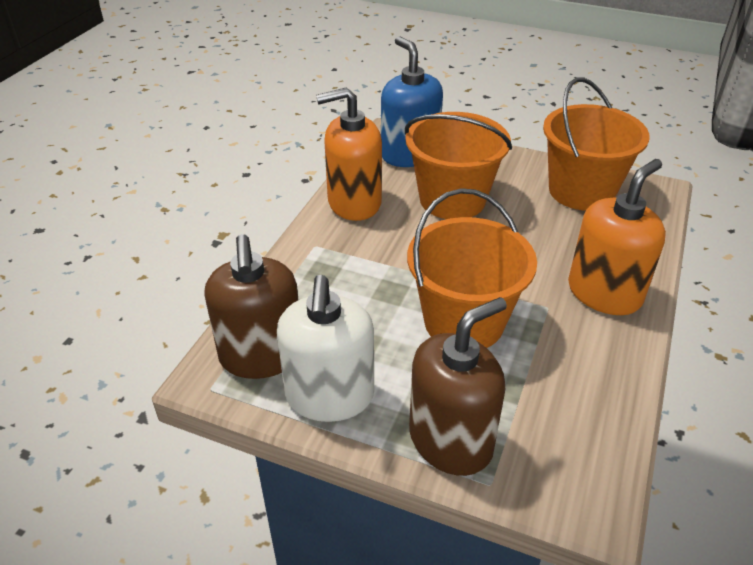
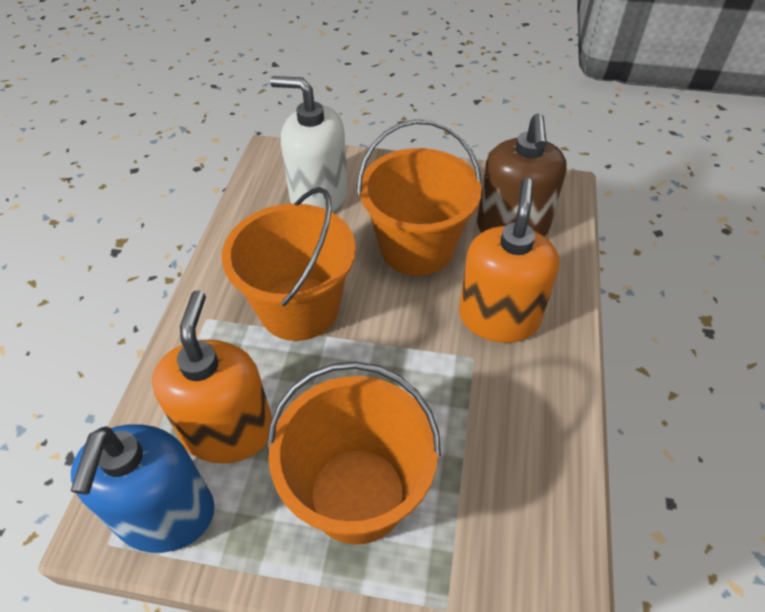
brown soap dispenser: 2 -> 1

